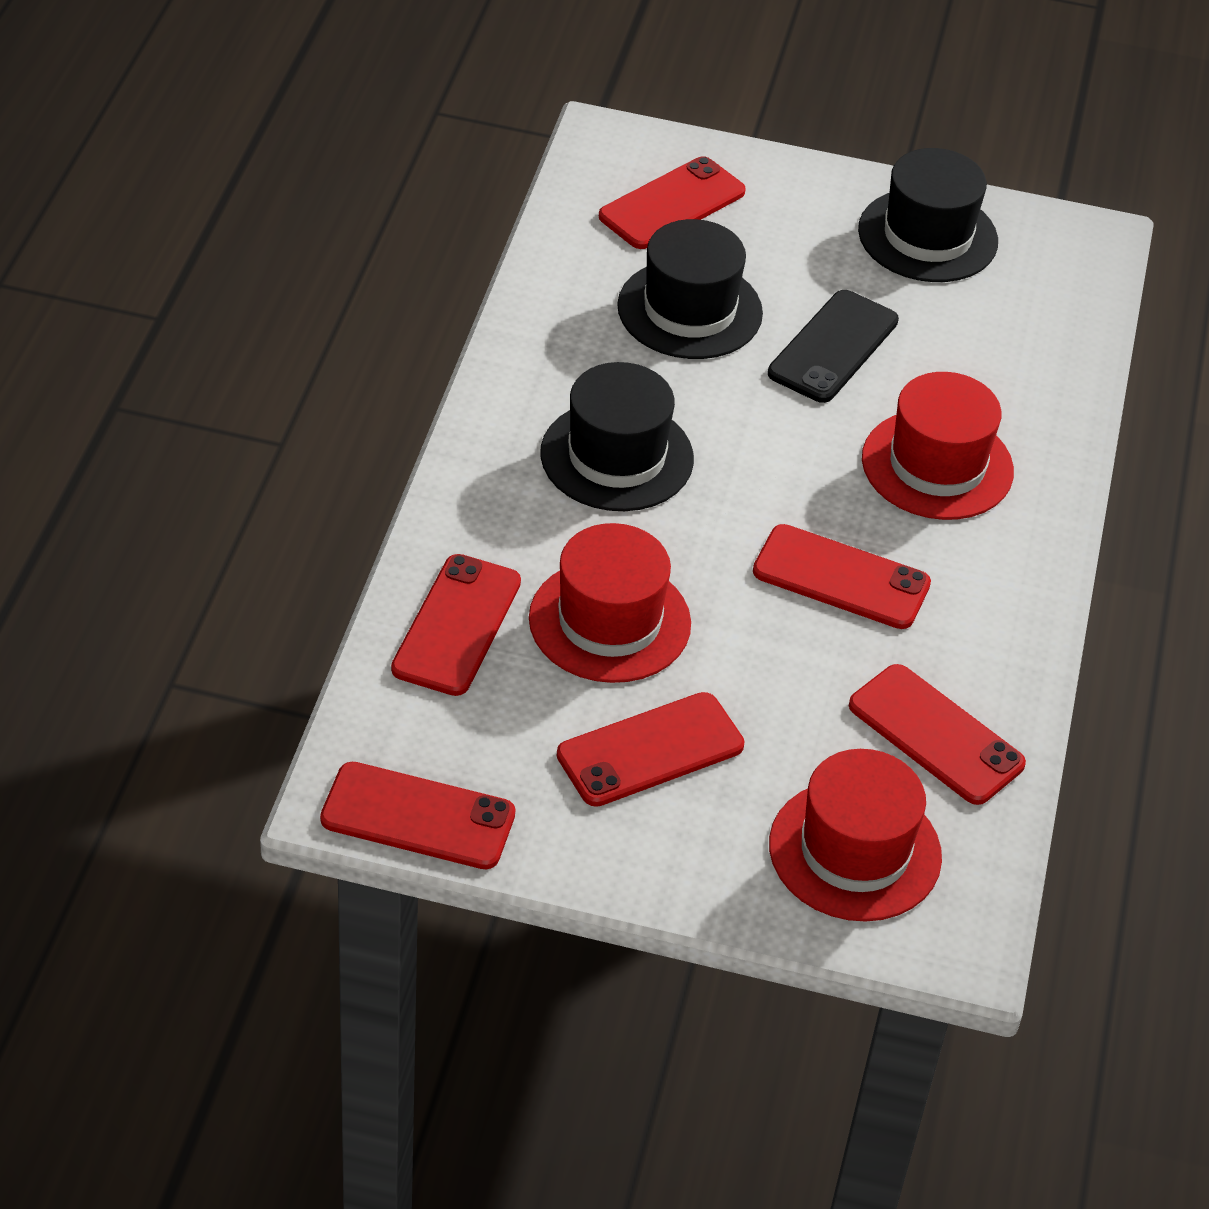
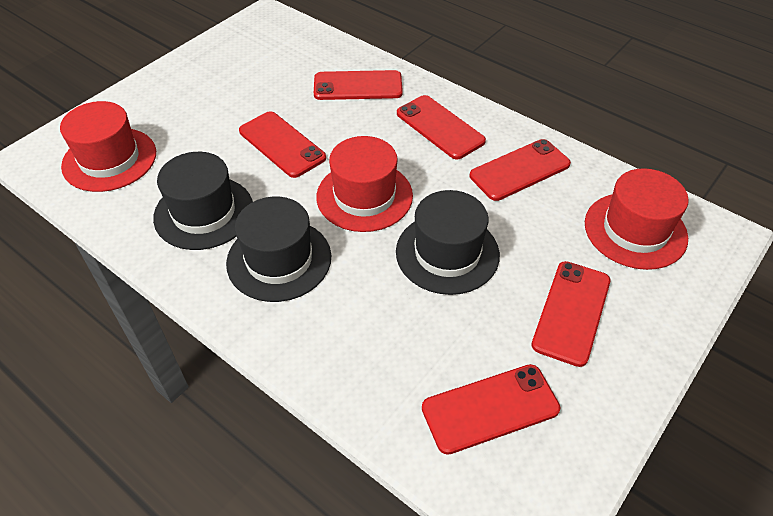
black phone: 1 -> 0

